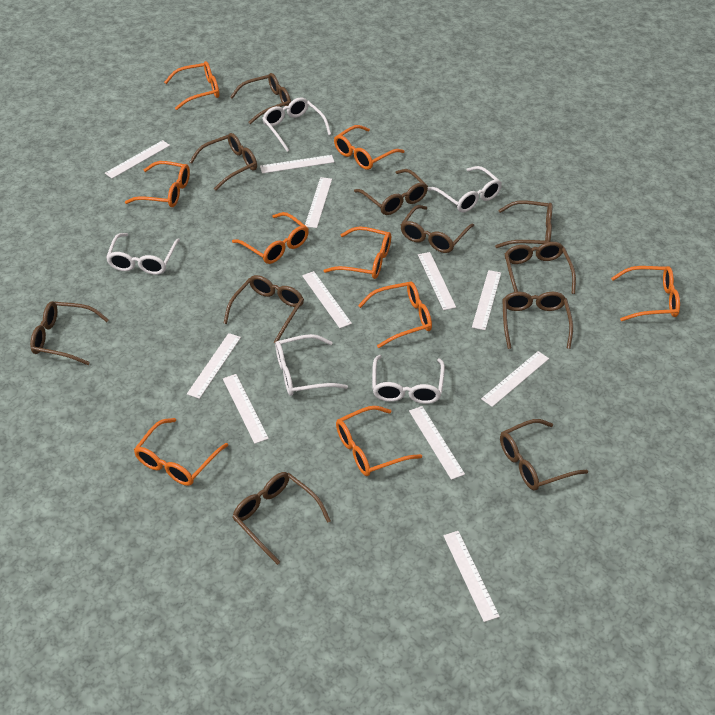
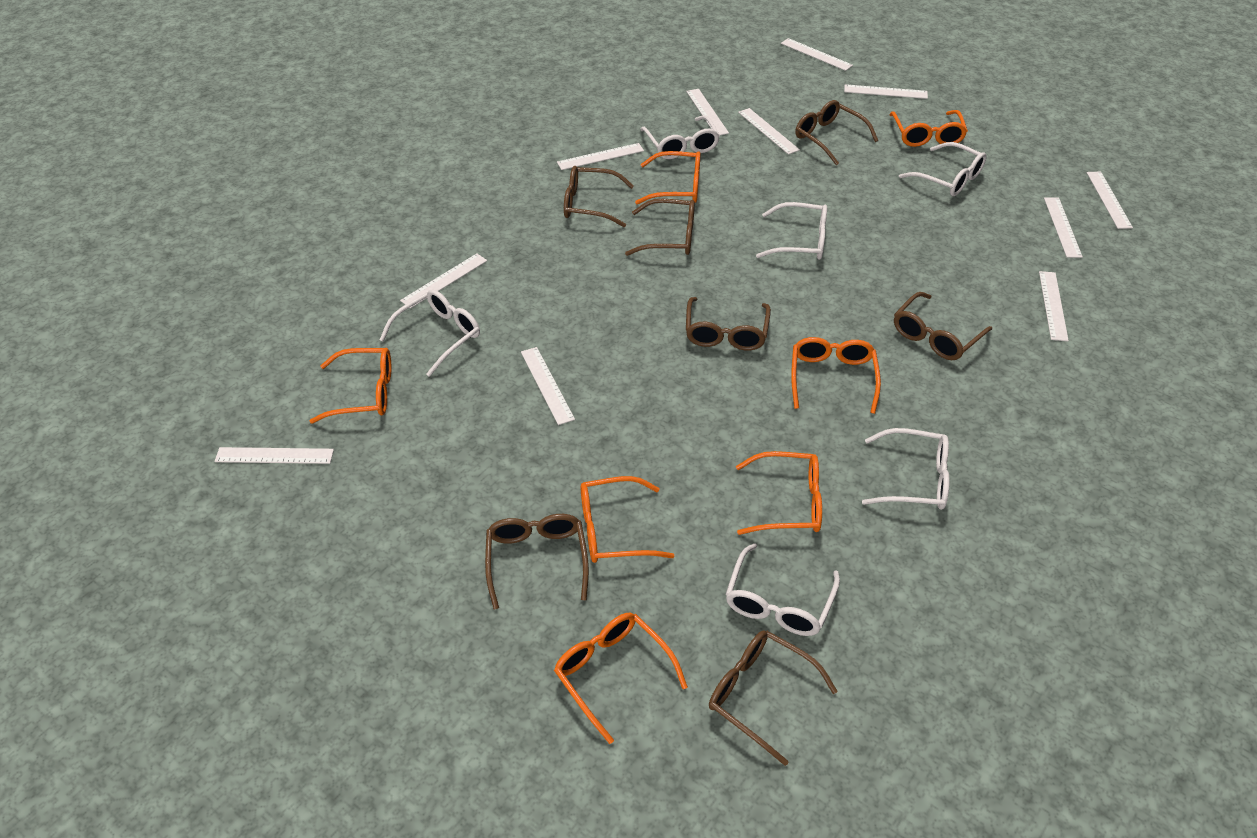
brown glasses: 11 -> 7
orange glasses: 9 -> 7
white glasses: 5 -> 6

